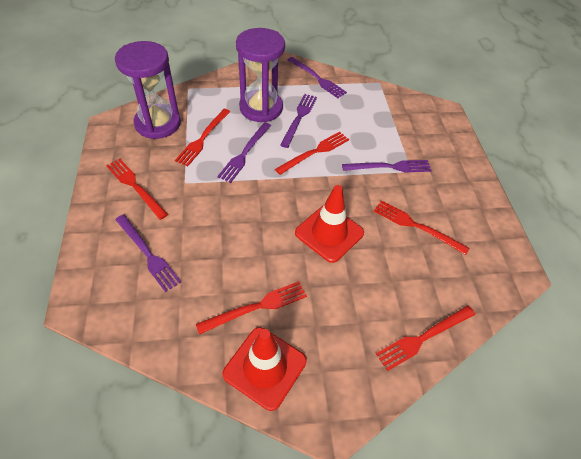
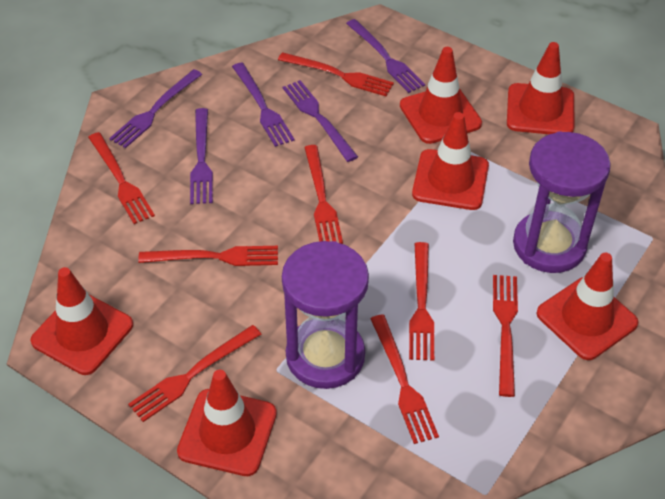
red fork: 6 -> 8
red traffic cone: 2 -> 6

